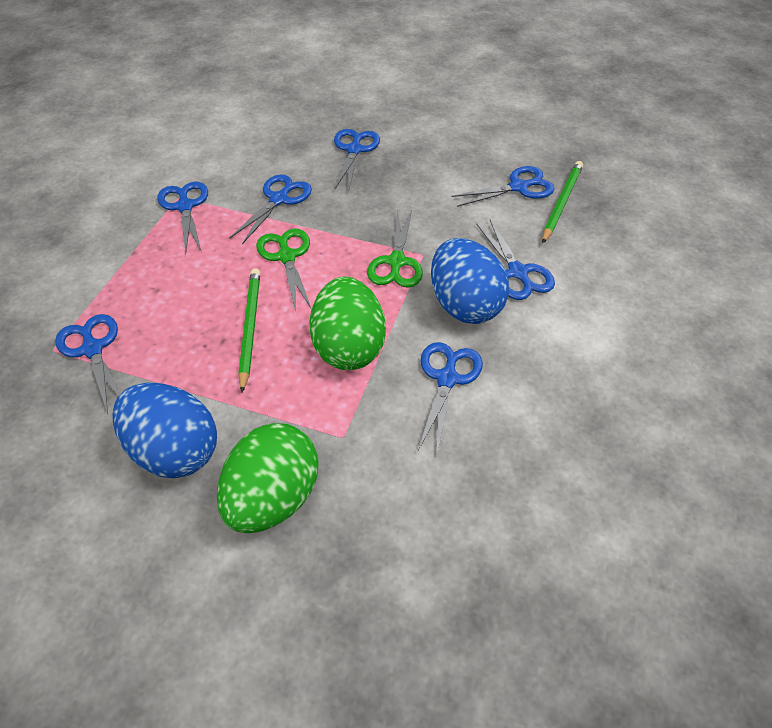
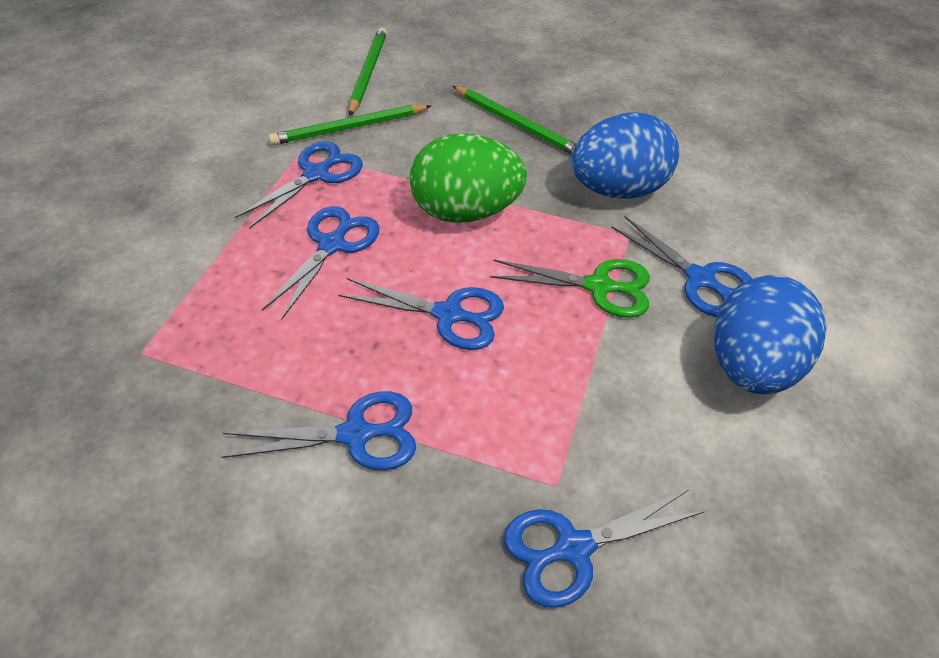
blue scissors: 7 -> 6
green egg: 2 -> 1
green pencil: 2 -> 3
green scissors: 2 -> 1

